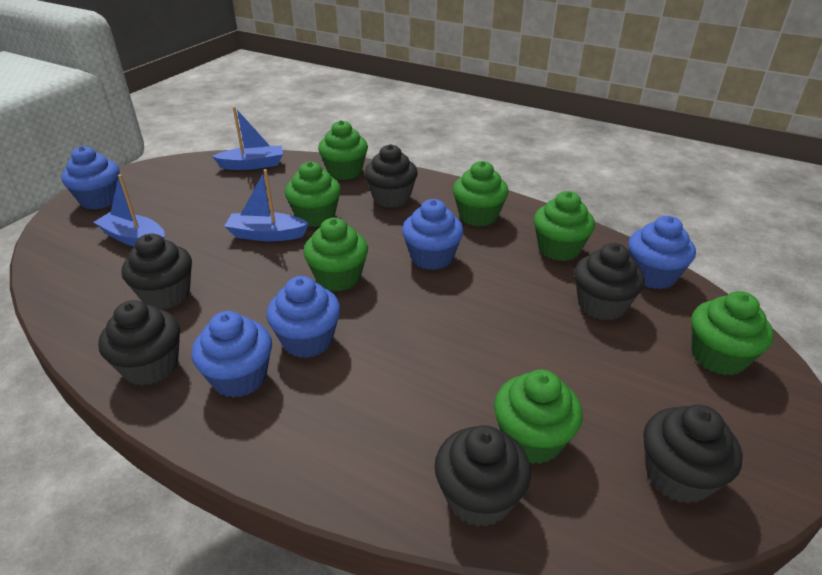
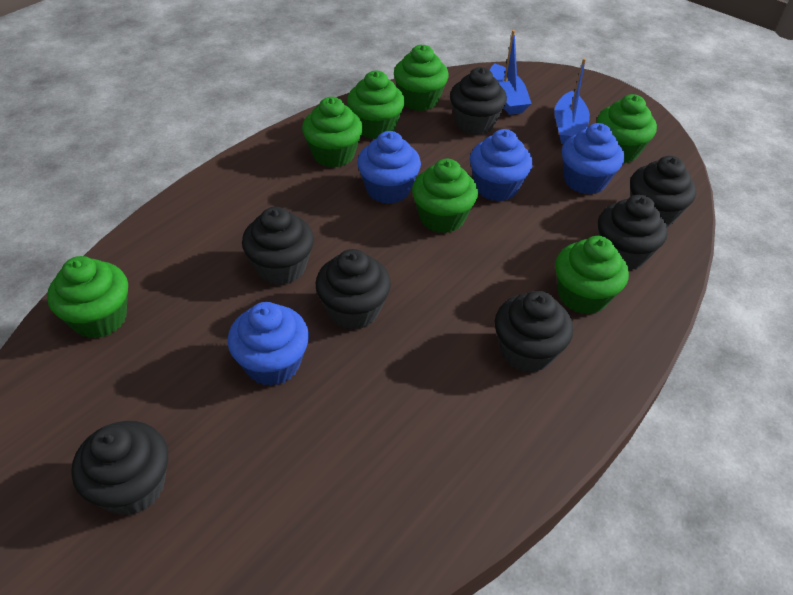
black cupcake: 6 -> 7
blue boat: 3 -> 2
blue cupcake: 5 -> 4

